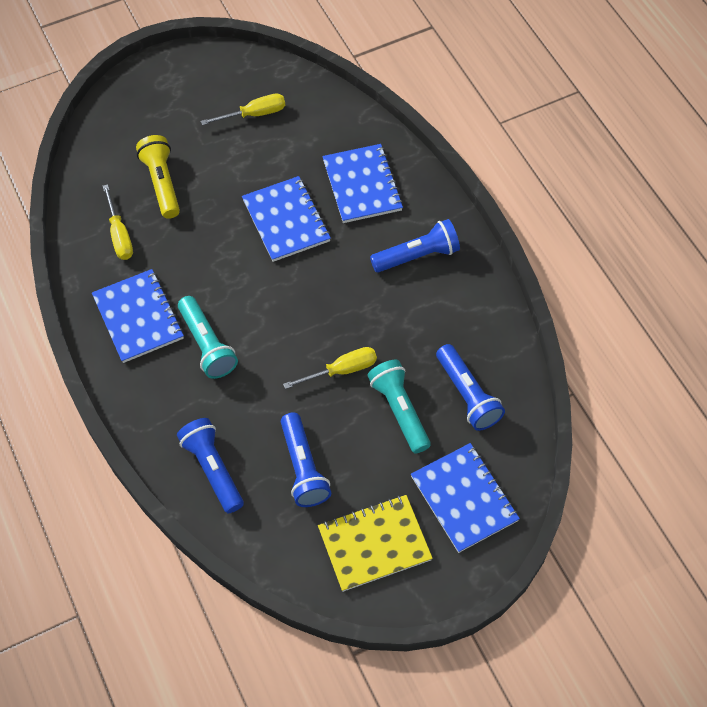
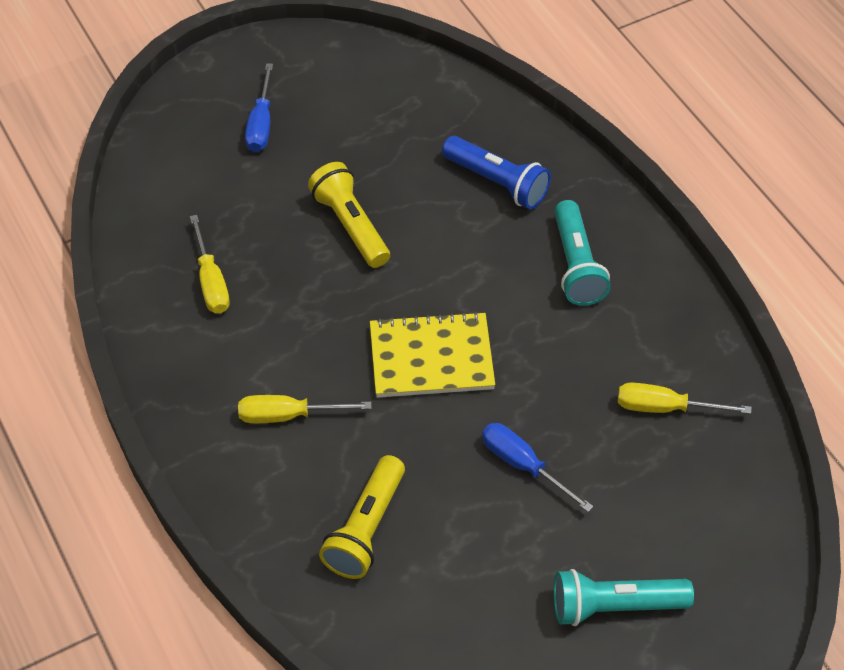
blue flashlight: 4 -> 1
blue notebook: 4 -> 0
blue screwdriver: 0 -> 2
yellow flashlight: 1 -> 2

